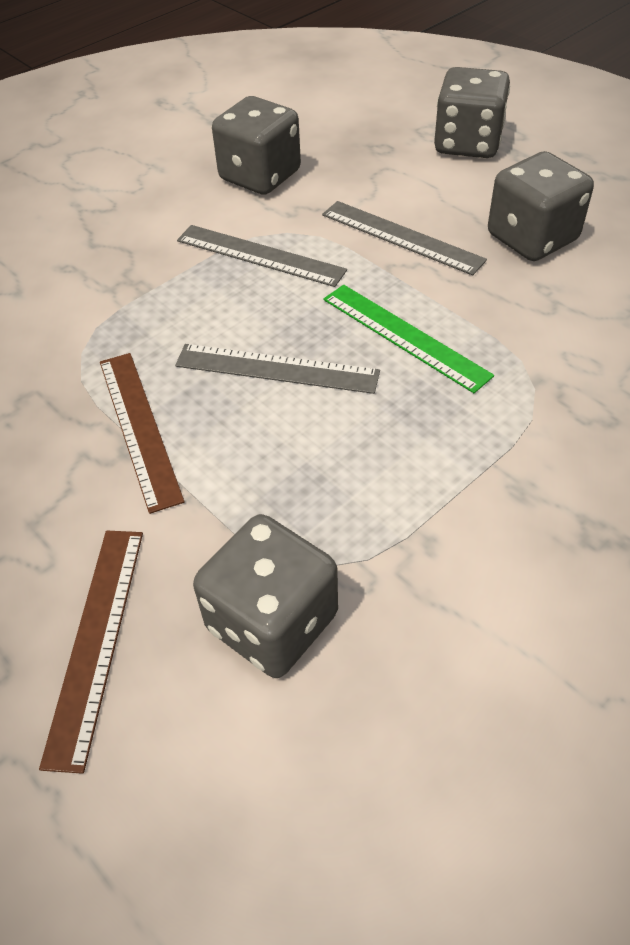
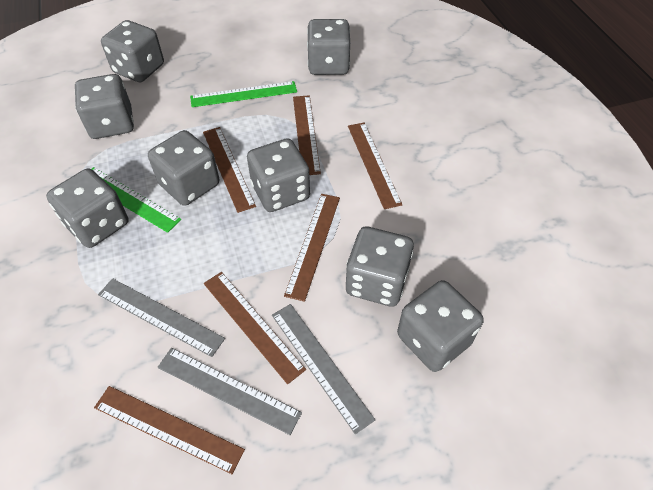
brown ruler: 2 -> 6
green ruler: 1 -> 2
grey dice: 4 -> 8

